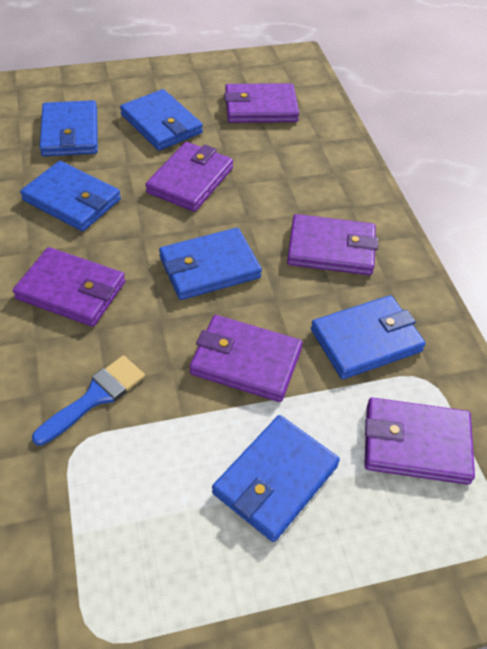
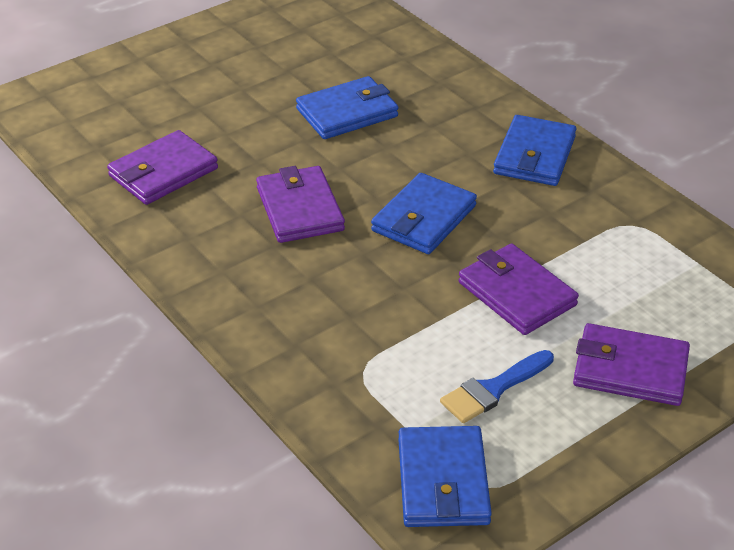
blue wallet: 6 -> 4
purple wallet: 6 -> 4

